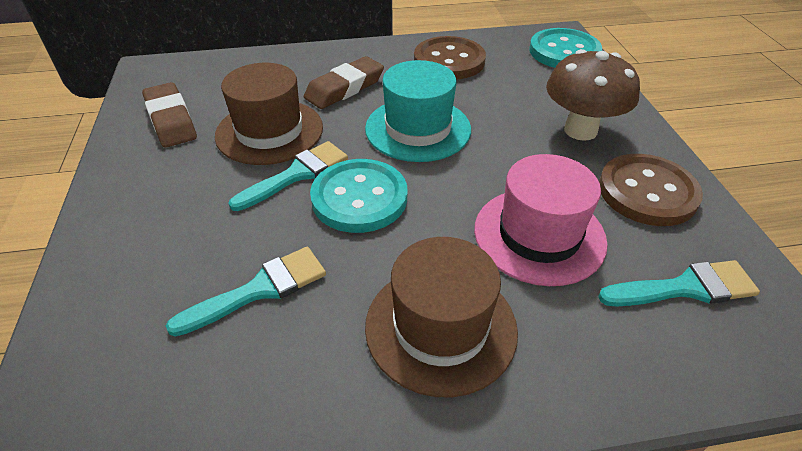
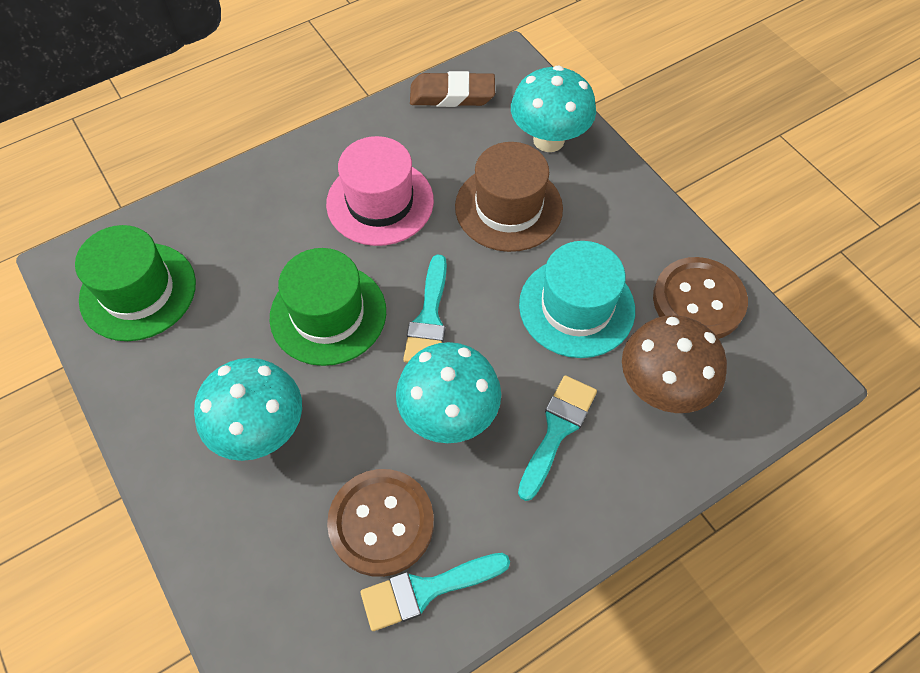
brown eraser: 2 -> 1
brown hat: 2 -> 1
green hat: 0 -> 2
turquoise button: 2 -> 0
turquoise mushroom: 0 -> 3

